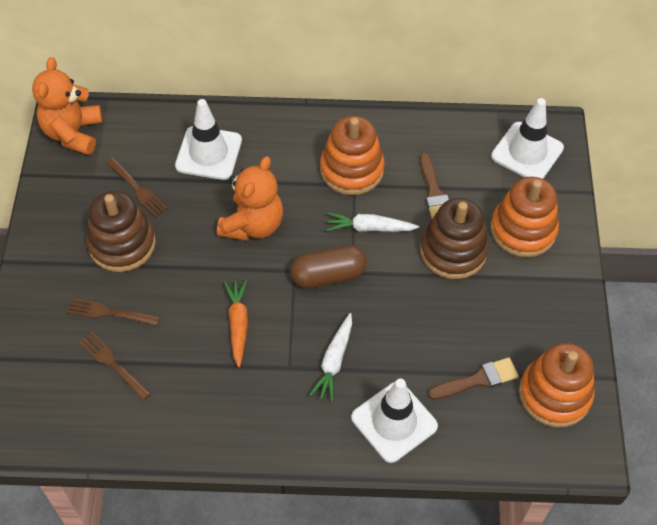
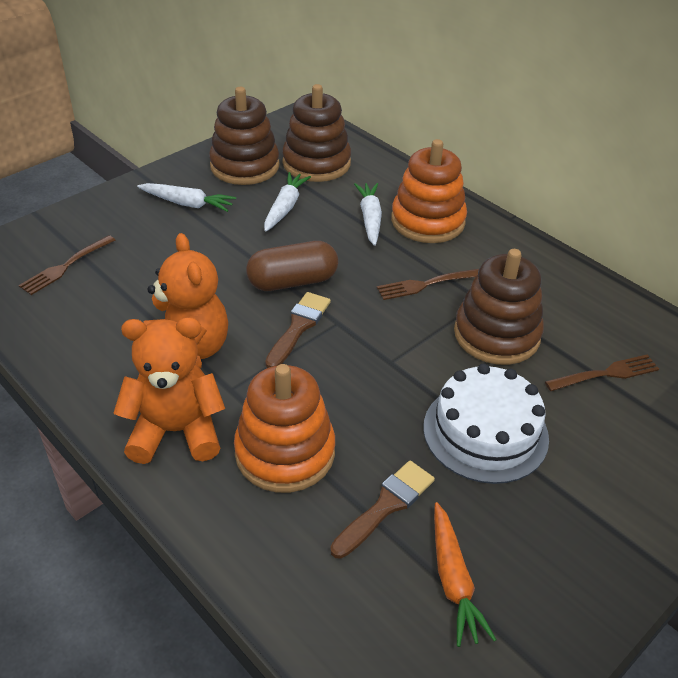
brown stacking toy: 2 -> 3
orange stacking toy: 3 -> 2
white cake: 0 -> 1
white carrot: 2 -> 3
white traffic cone: 3 -> 0

